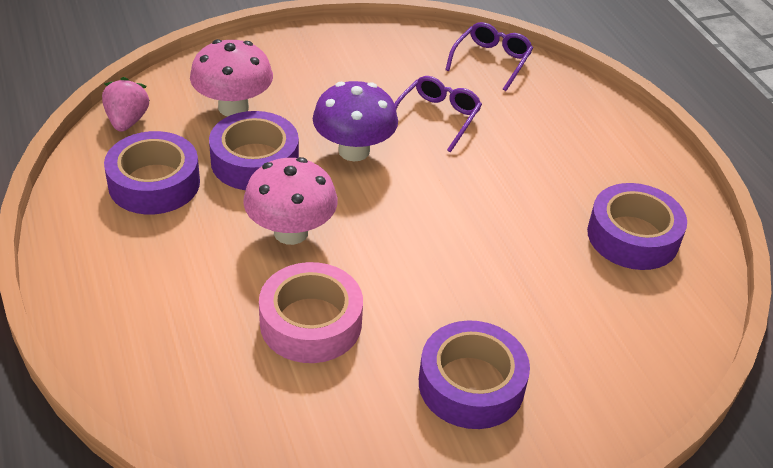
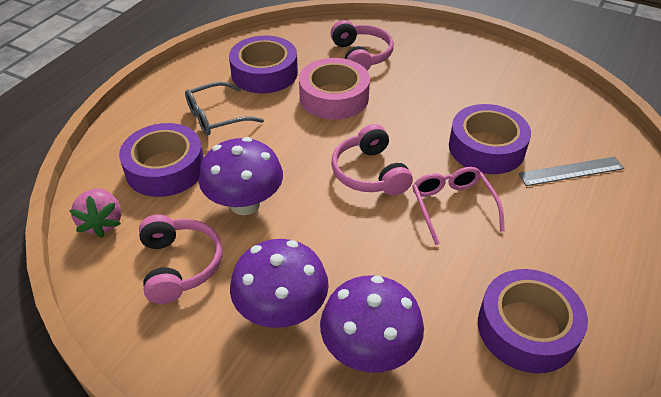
grey glasses: 0 -> 1
grey ruler: 0 -> 1
pink glasses: 0 -> 1
pink headphones: 0 -> 3
pink mushroom: 2 -> 0
purple glasses: 2 -> 0
purple mushroom: 1 -> 3

